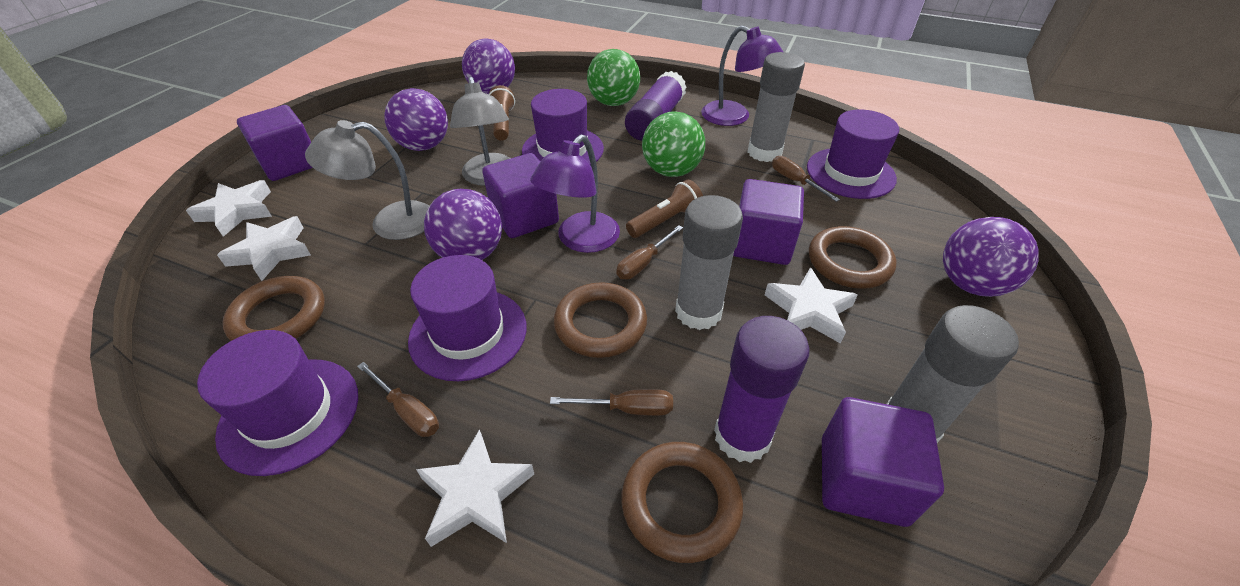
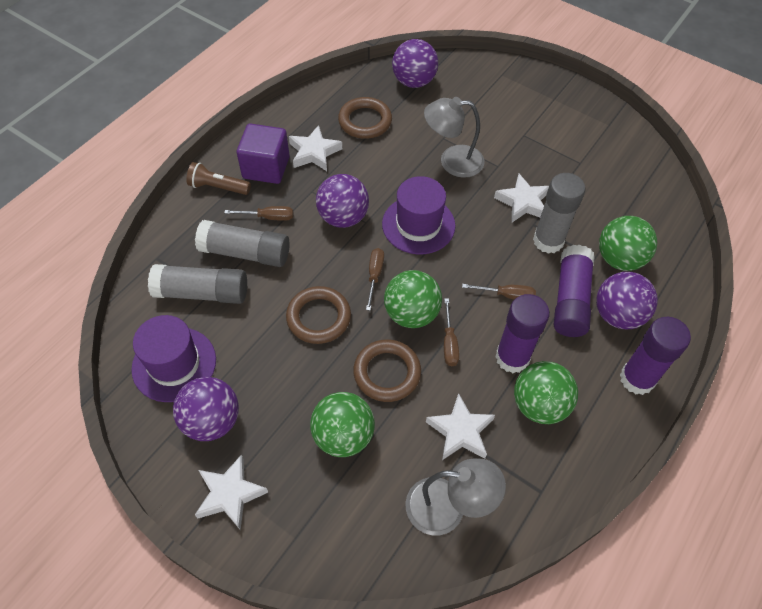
brown flashlight: 2 -> 1
brown ring: 4 -> 3
green ball: 2 -> 4
purple cube: 4 -> 1
purple glue stick: 2 -> 3
purple hat: 4 -> 2
purple lamp: 2 -> 0

